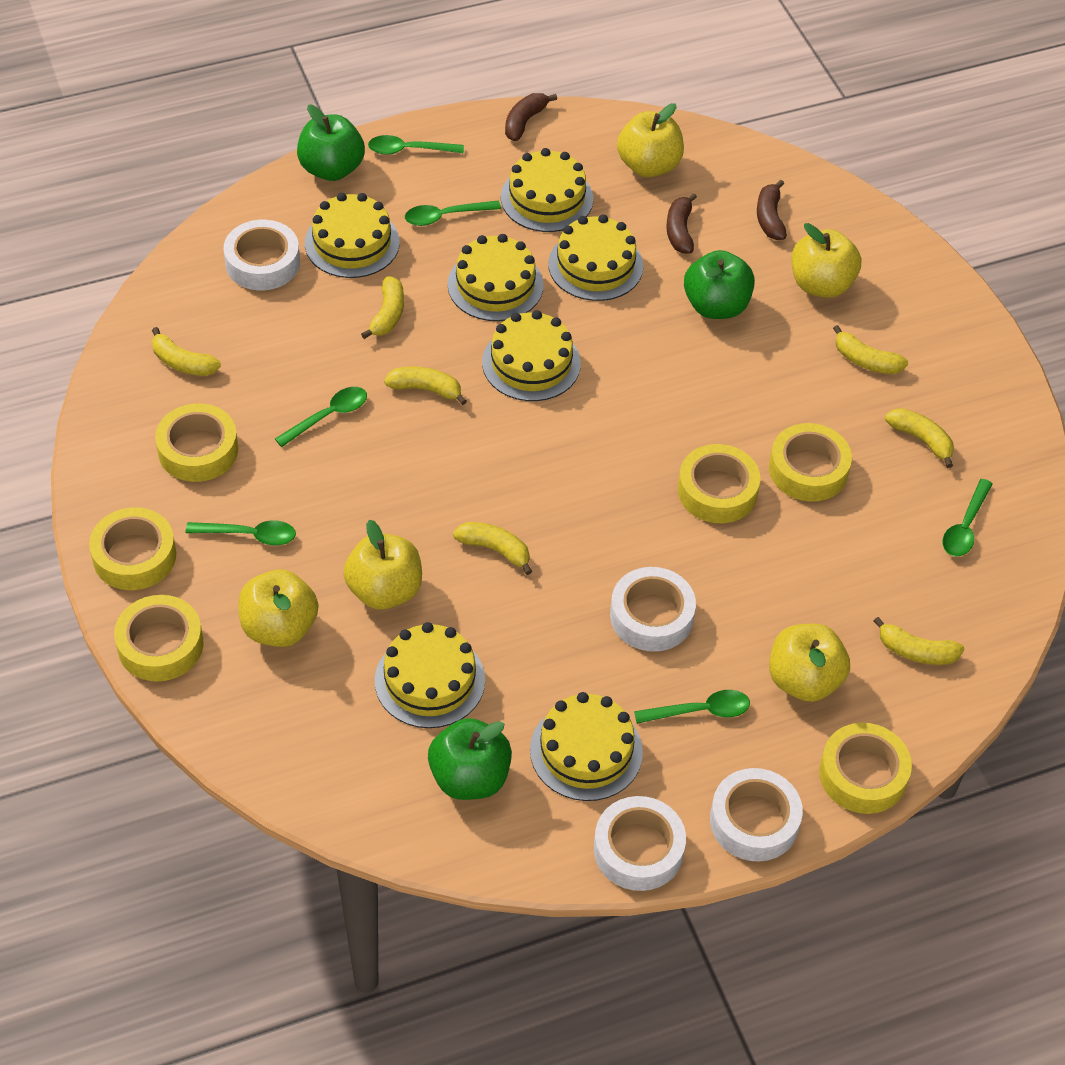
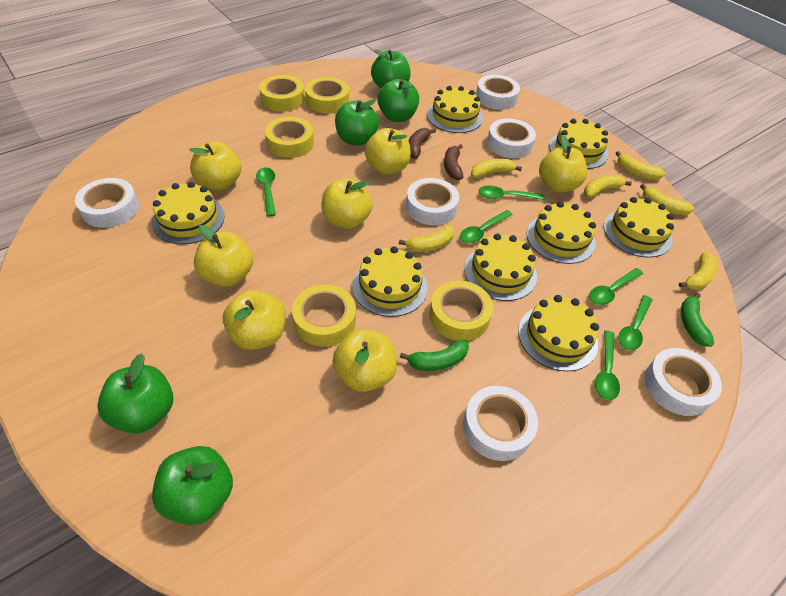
brown banana: 3 -> 2
green apple: 3 -> 5
green banana: 0 -> 2
white tape: 4 -> 6
yellow apple: 5 -> 7
yellow banana: 7 -> 6
yellow cake: 7 -> 8
yellow tape: 6 -> 5

